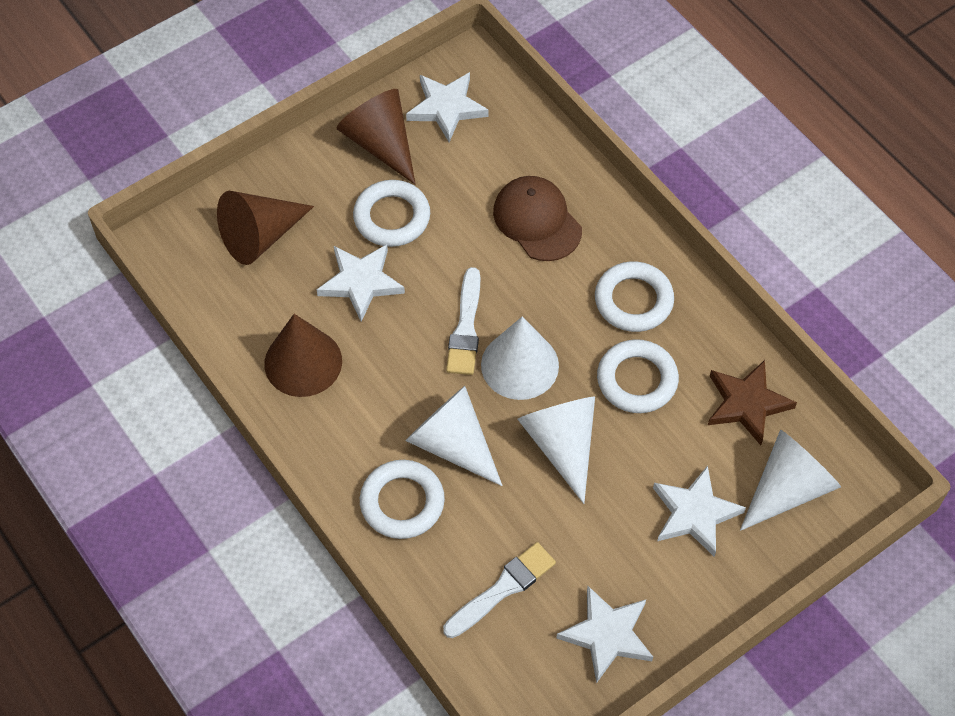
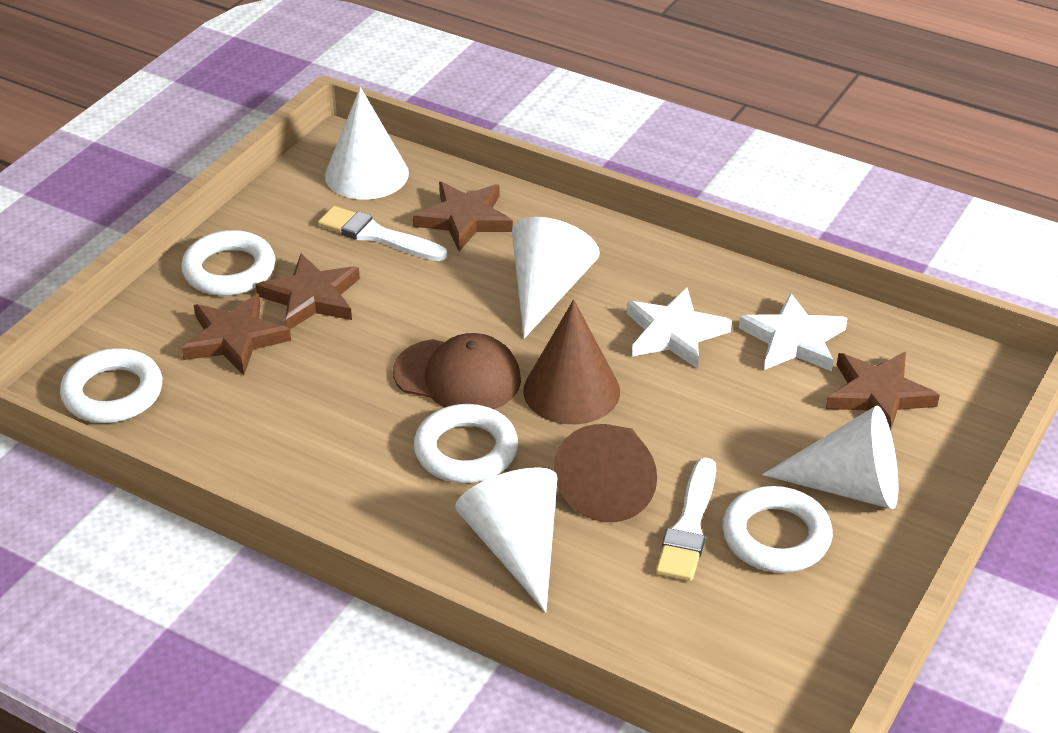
brown cone: 3 -> 2
brown star: 1 -> 4
white star: 4 -> 2

